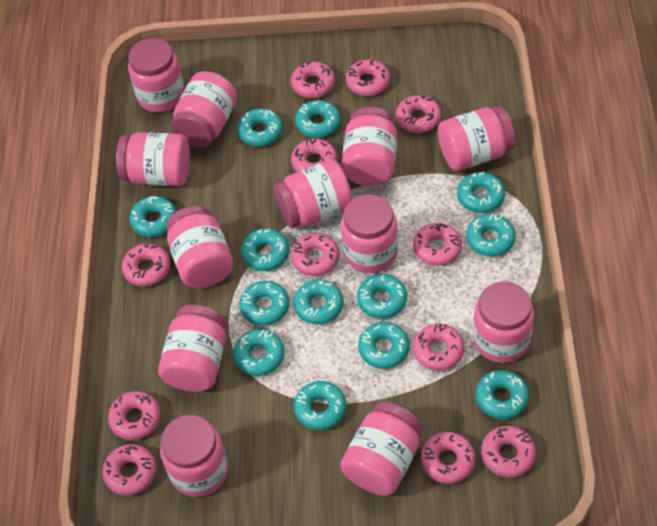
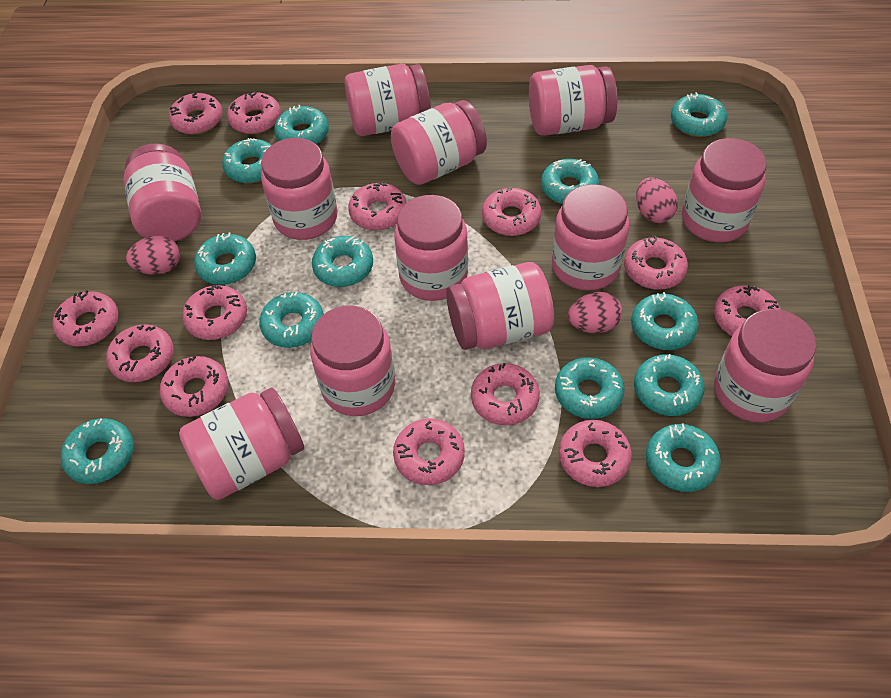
pink donut: 12 -> 13
pink egg: 0 -> 3
turquoise donut: 13 -> 12

